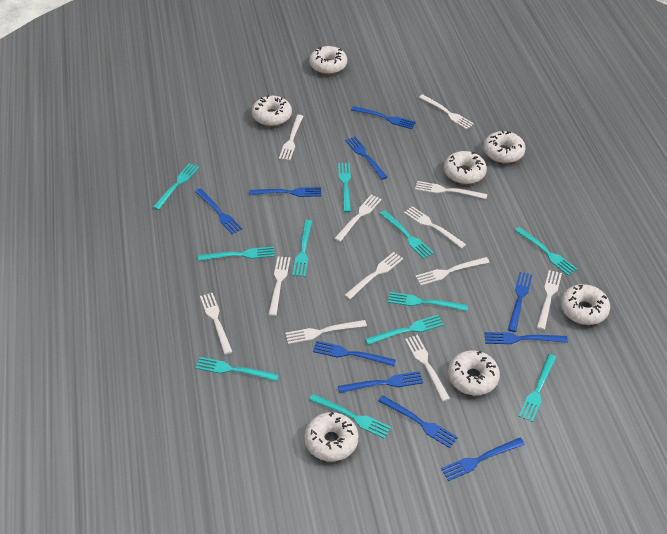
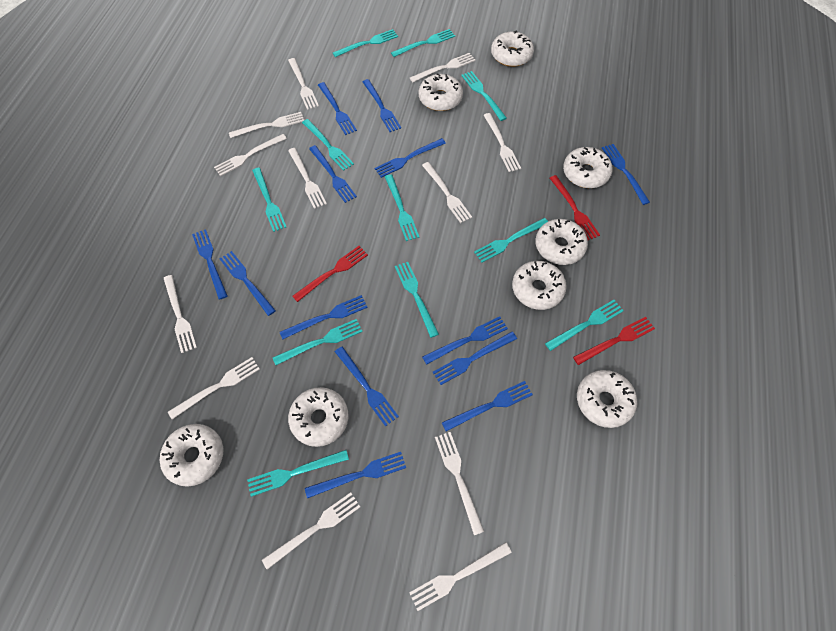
blue fork: 10 -> 13
red fork: 0 -> 3
white donut: 7 -> 8

